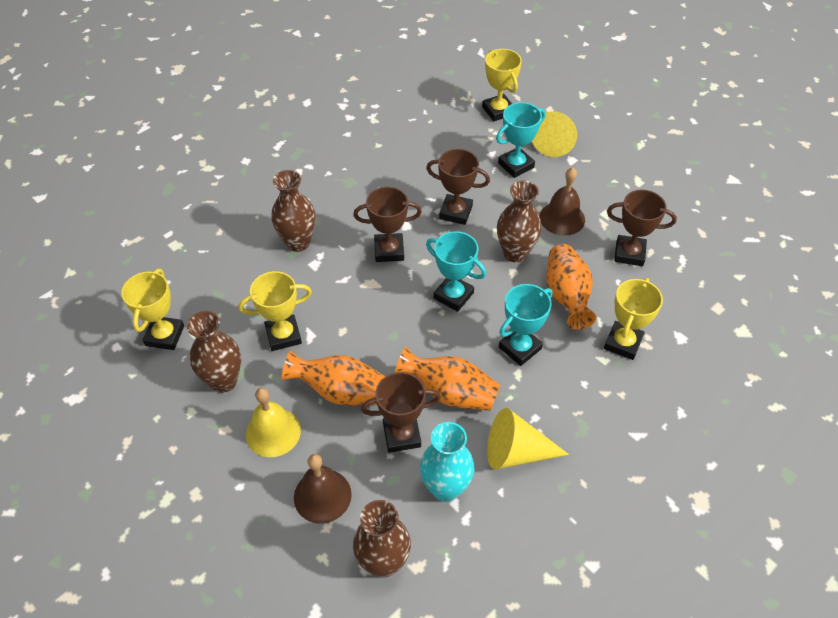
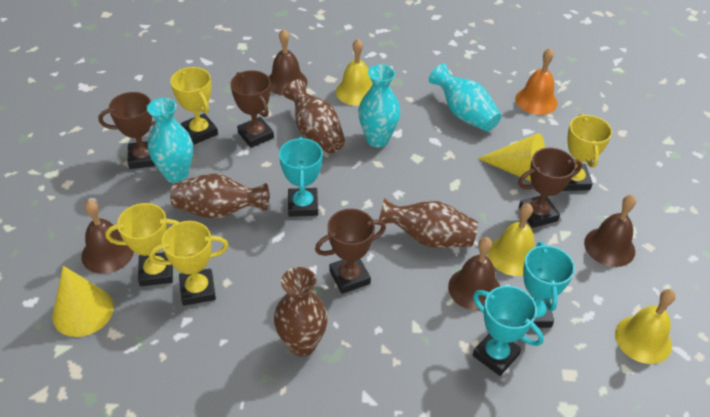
brown bell: 2 -> 4
orange bell: 0 -> 1
orange vase: 3 -> 0
turquoise vase: 1 -> 3
yellow bell: 1 -> 3

